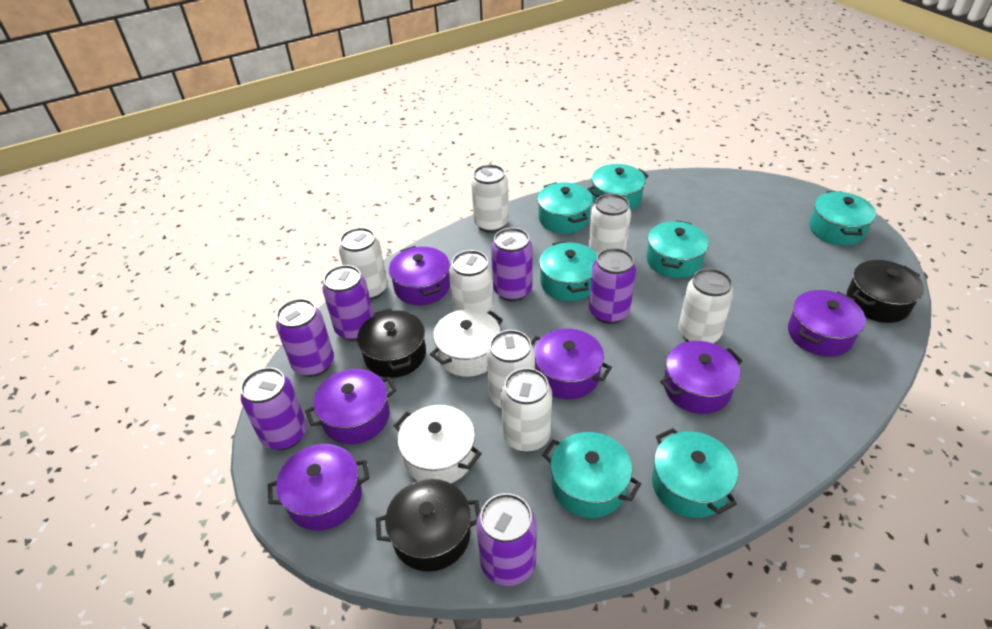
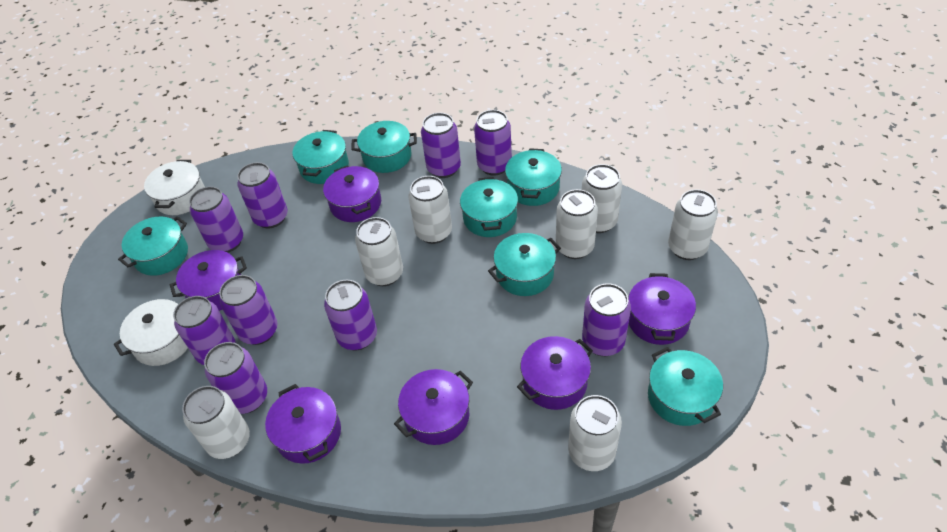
black pot: 3 -> 0
purple can: 6 -> 9

